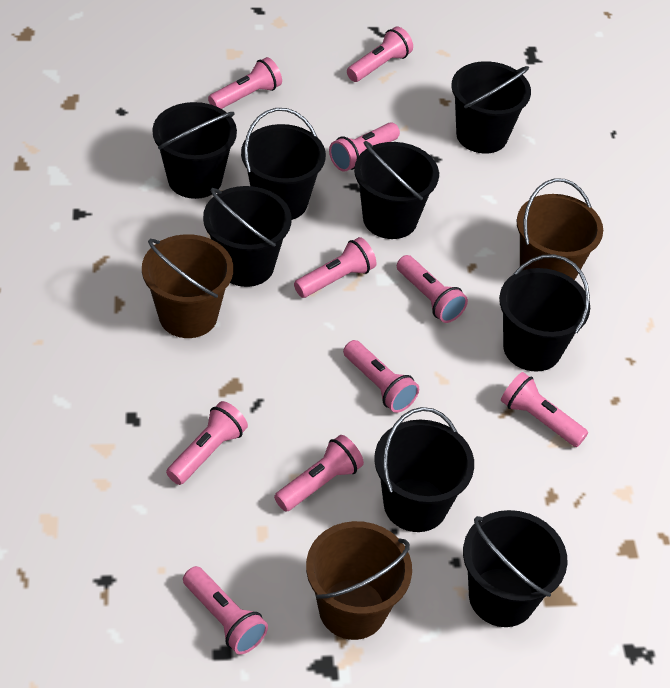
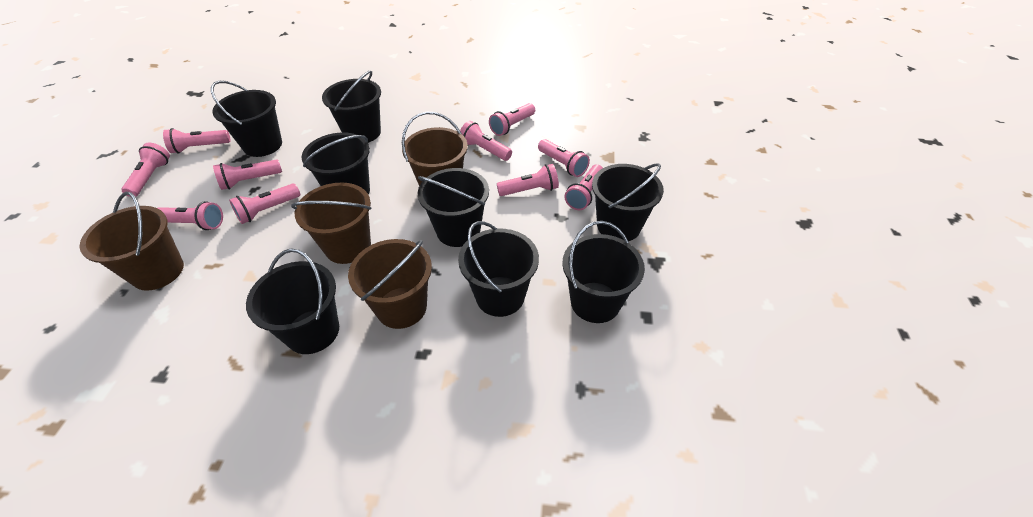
brown bucket: 3 -> 4

